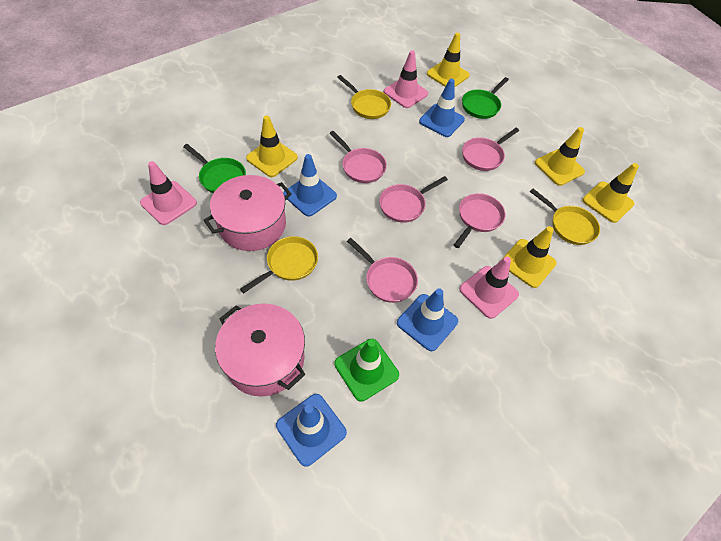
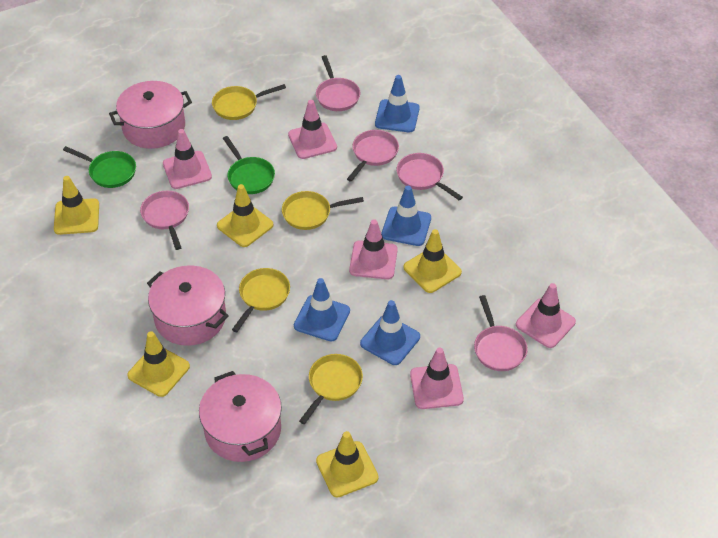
green traffic cone: 1 -> 0
pink pot: 2 -> 3
pink traffic cone: 3 -> 5
yellow pan: 3 -> 4

